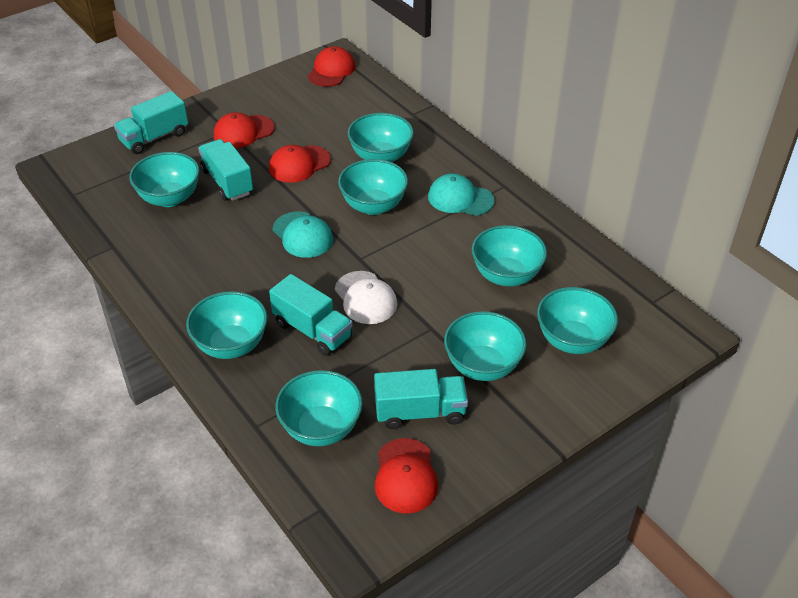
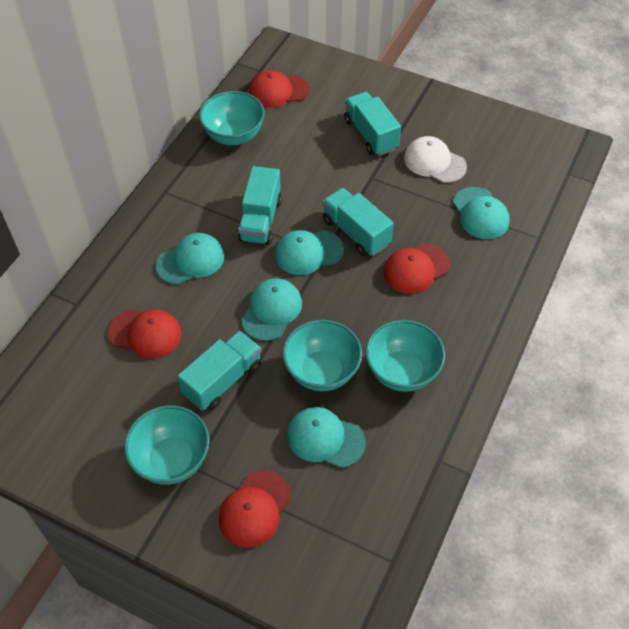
turquoise bowl: 8 -> 4
turquoise cap: 2 -> 5

